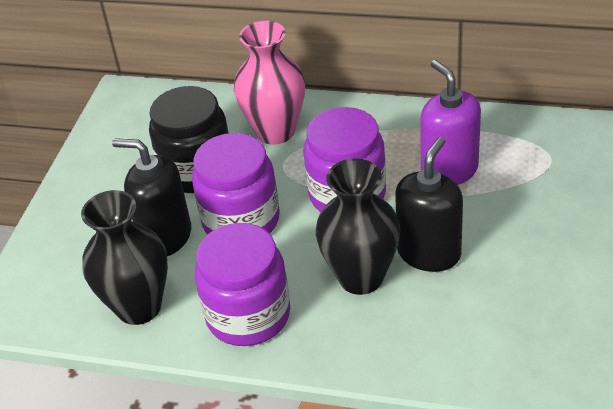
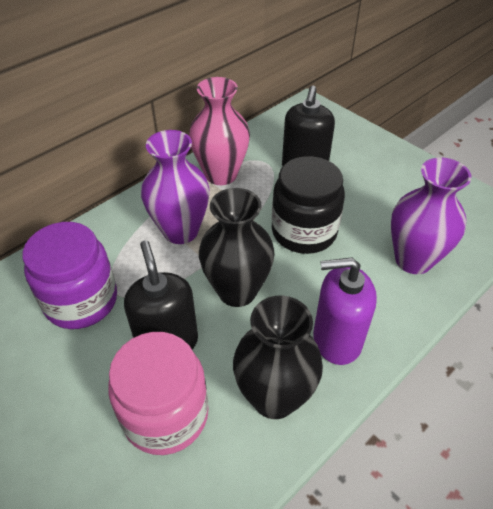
pink jar: 0 -> 1
purple jar: 3 -> 1
purple vase: 0 -> 2

